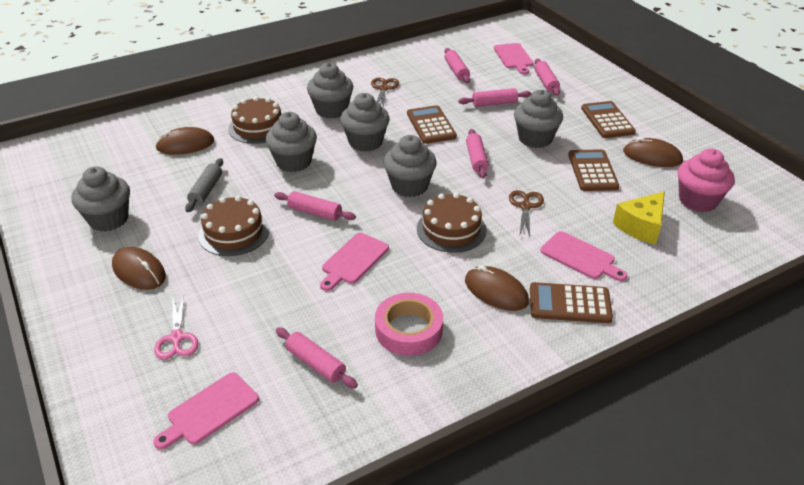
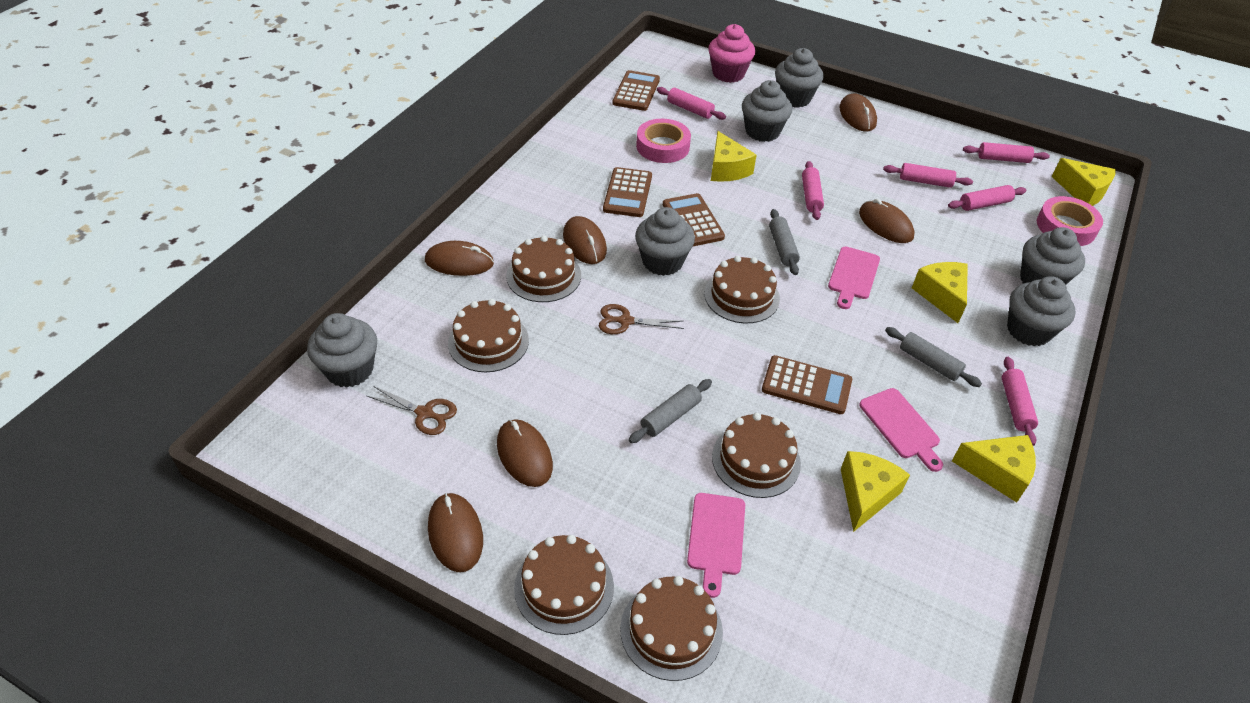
brown cake: 3 -> 6
brown mouse: 4 -> 6
grey rolling pin: 1 -> 3
pink cutting board: 4 -> 3
pink scissors: 1 -> 0
pink tape: 1 -> 2
yellow cheese: 1 -> 5

